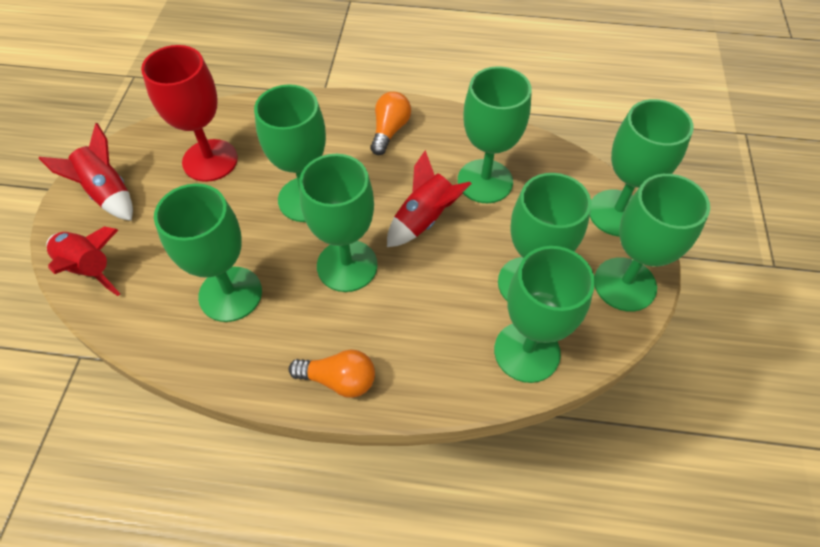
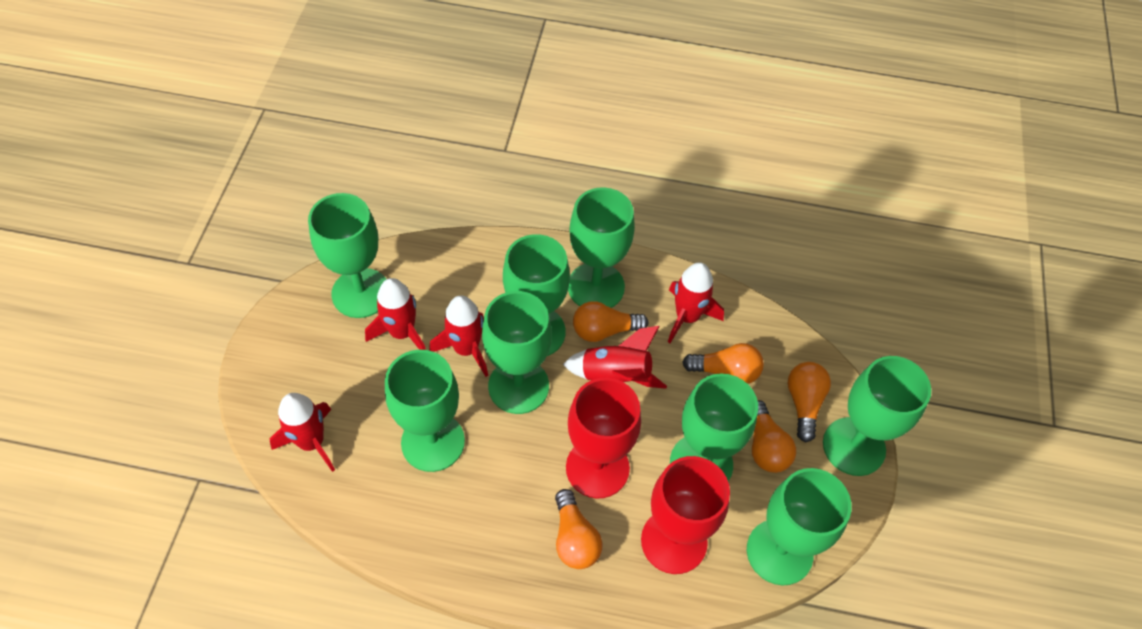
orange light bulb: 2 -> 5
red goblet: 1 -> 2
red rocket: 3 -> 5

